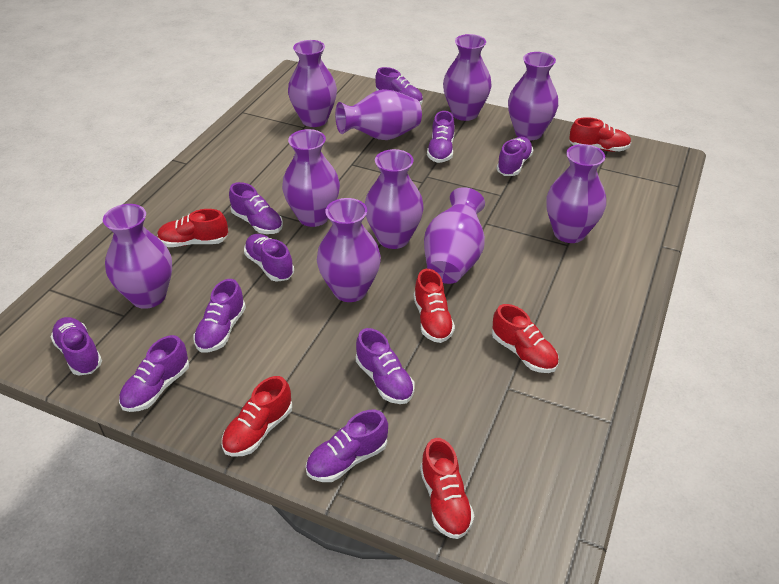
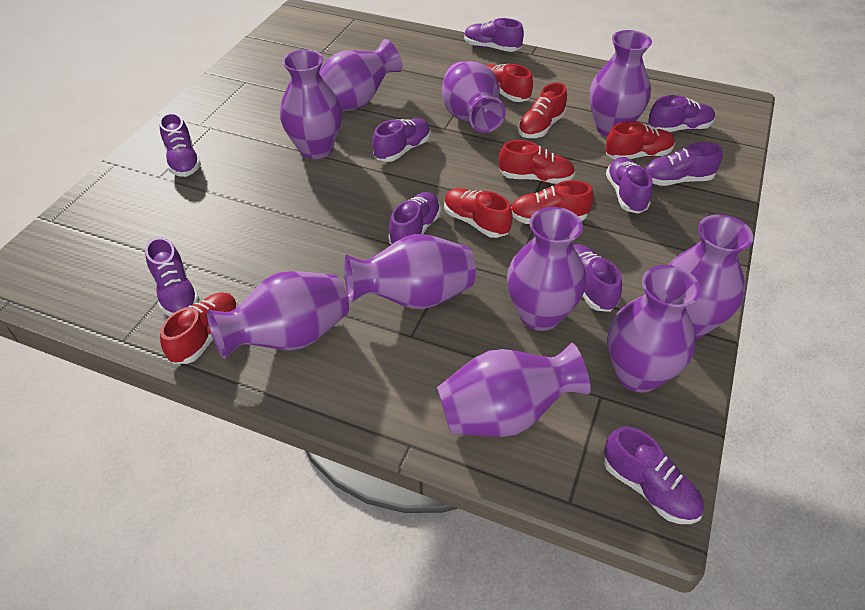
red shoe: 6 -> 7

